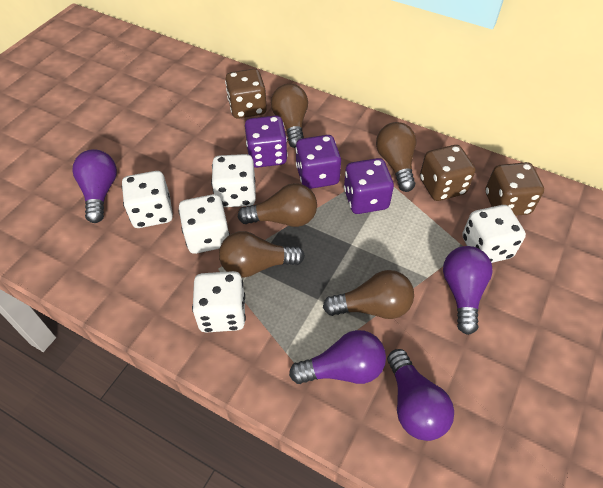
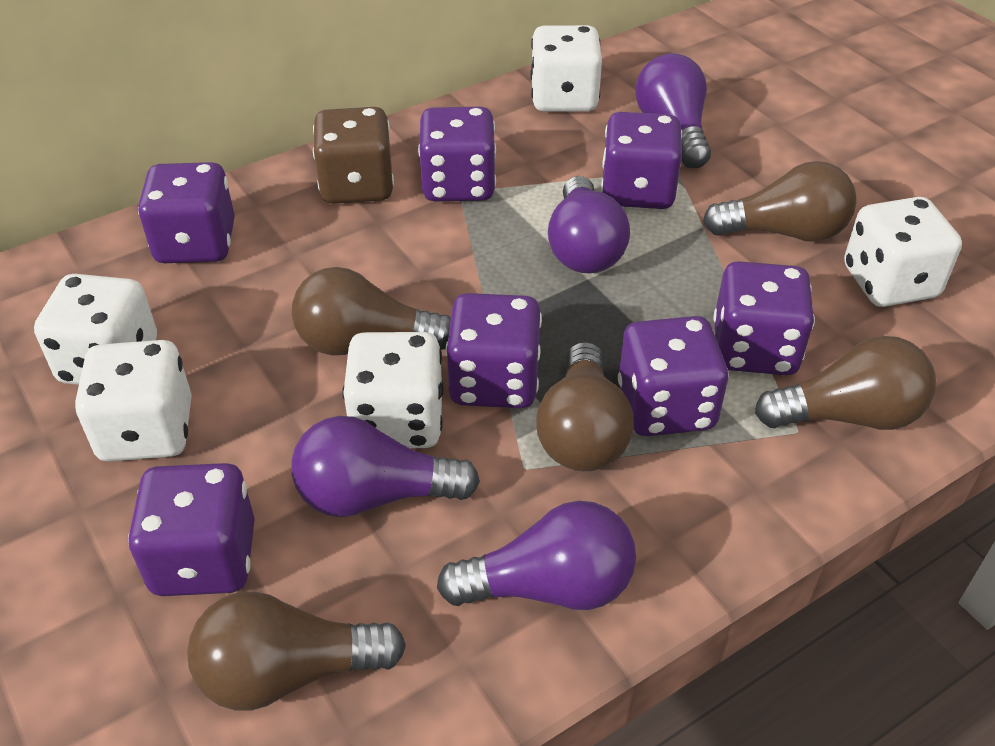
brown dice: 3 -> 1
purple dice: 3 -> 7

